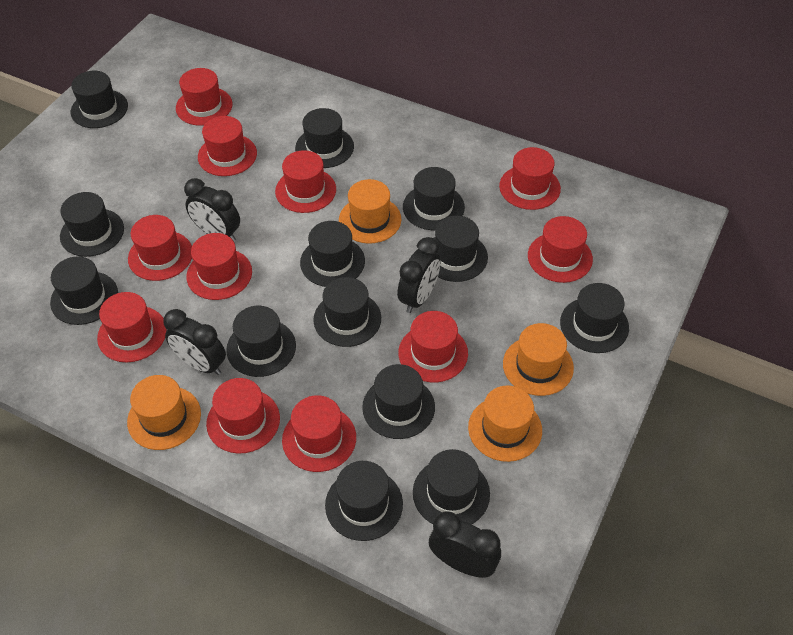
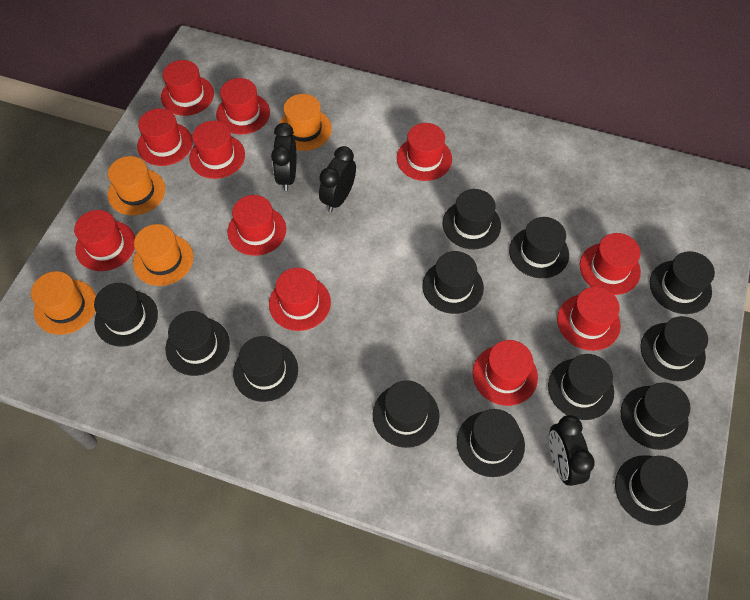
black clock: 4 -> 3

